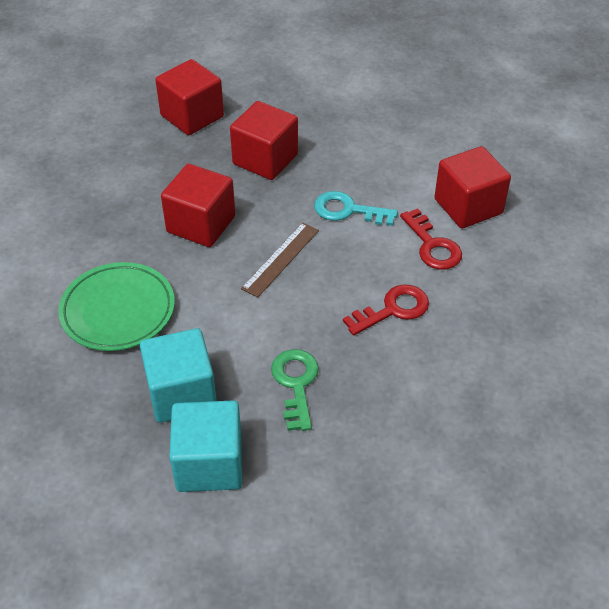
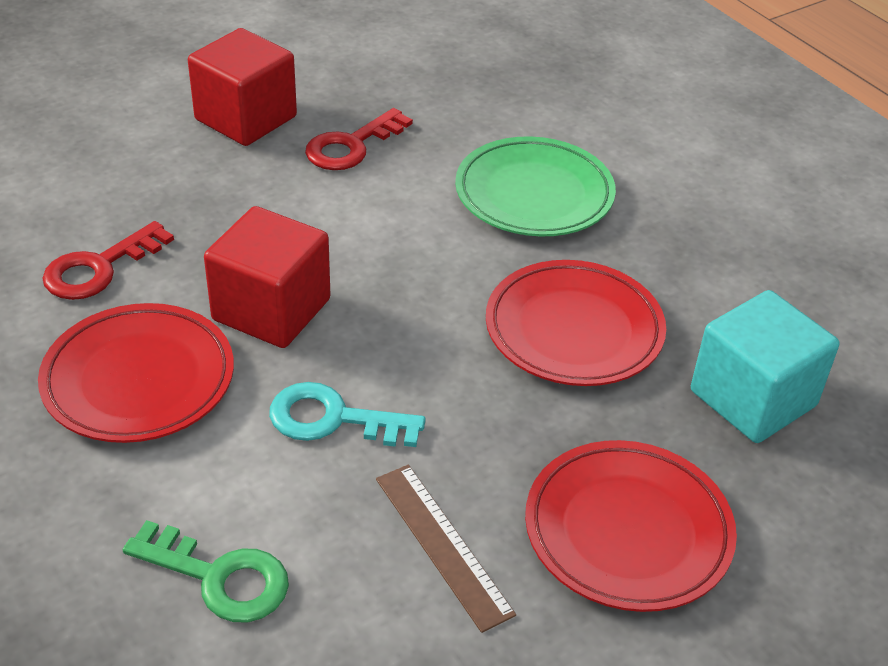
red cube: 4 -> 2
red plate: 0 -> 3
turquoise cube: 2 -> 1

